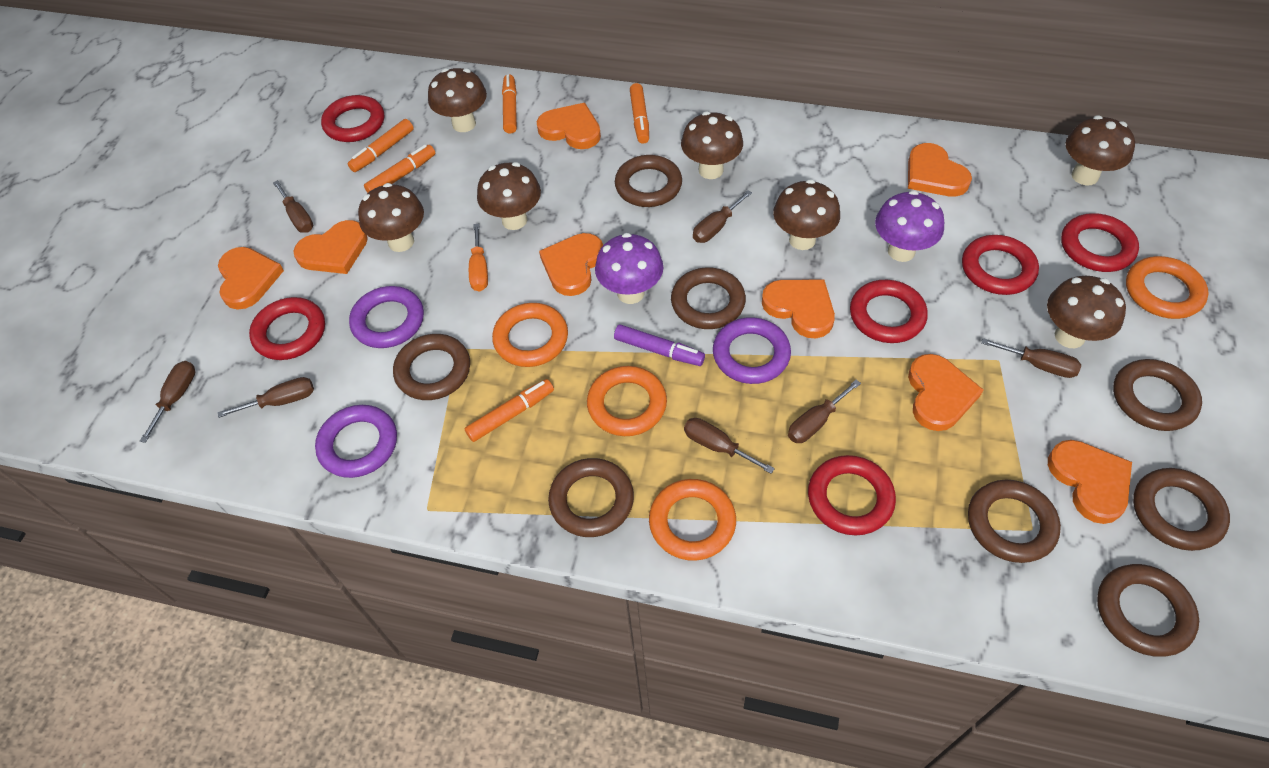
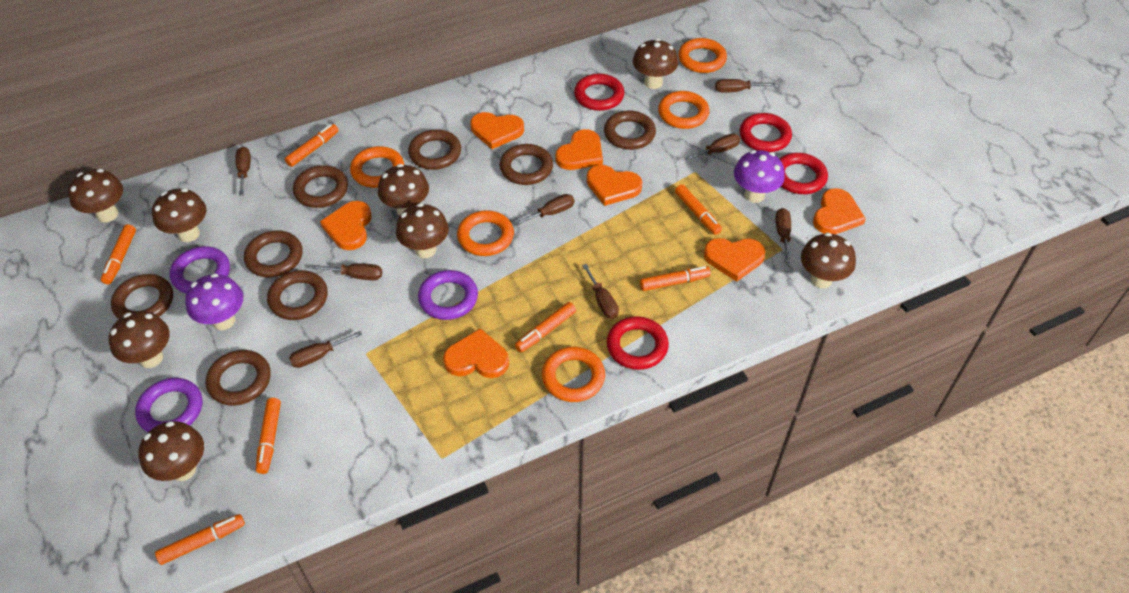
brown mushroom: 7 -> 8
brown screwdriver: 7 -> 8
orange heart: 8 -> 7
orange marker: 5 -> 7
orange ring: 4 -> 5
orange screwdriver: 1 -> 0
purple marker: 1 -> 0
red ring: 6 -> 4

